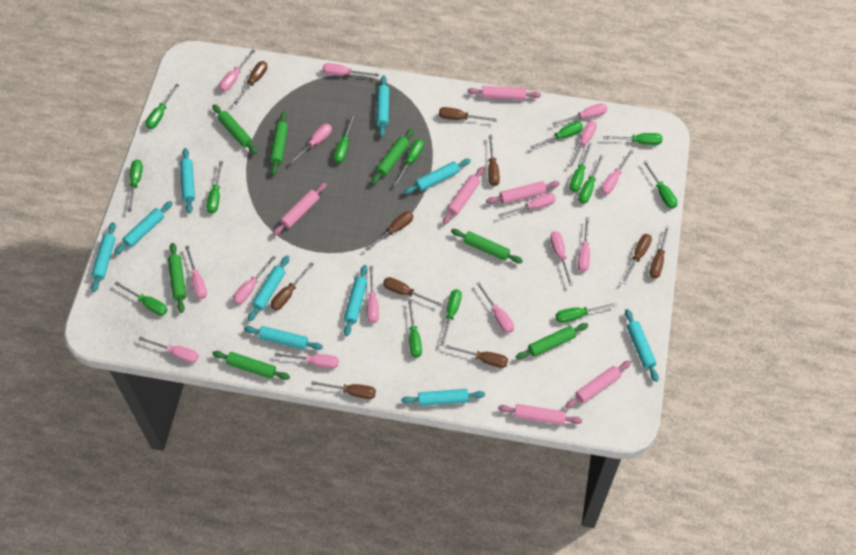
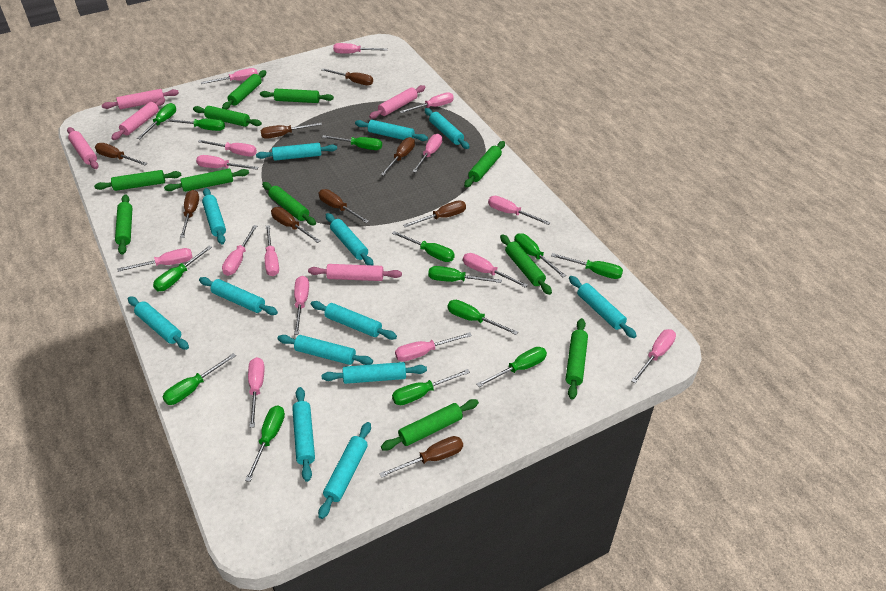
brown screwdriver: 10 -> 9
green rolling pin: 7 -> 11
green screwdriver: 14 -> 13
pink rolling pin: 6 -> 5
turquoise rolling pin: 10 -> 13

